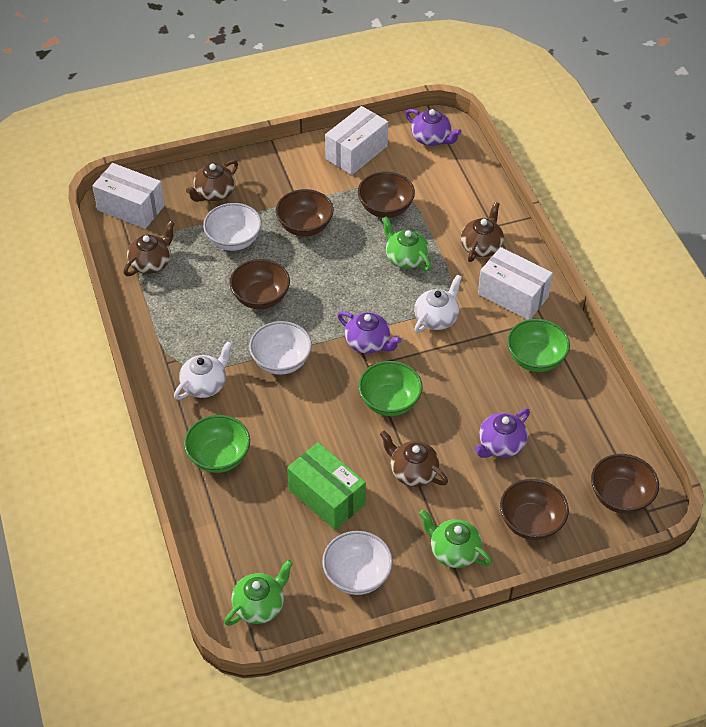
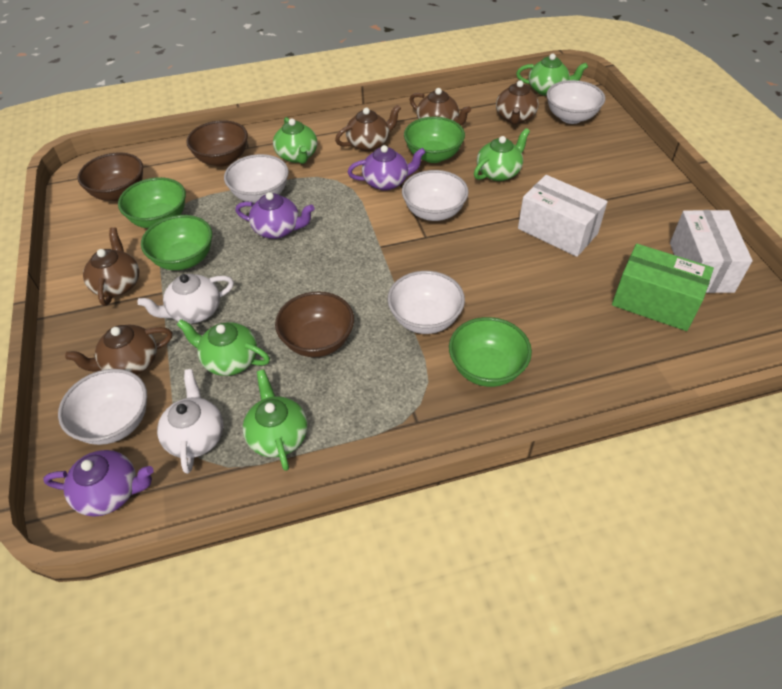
brown bowl: 5 -> 3
brown teapot: 4 -> 5
green bowl: 3 -> 4
green teapot: 3 -> 5
white bowl: 3 -> 5
white box: 3 -> 2

